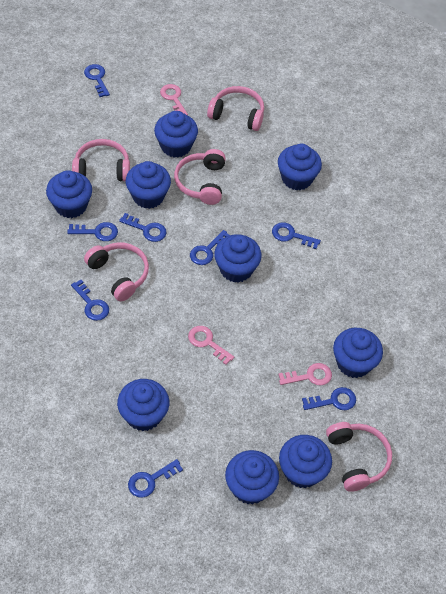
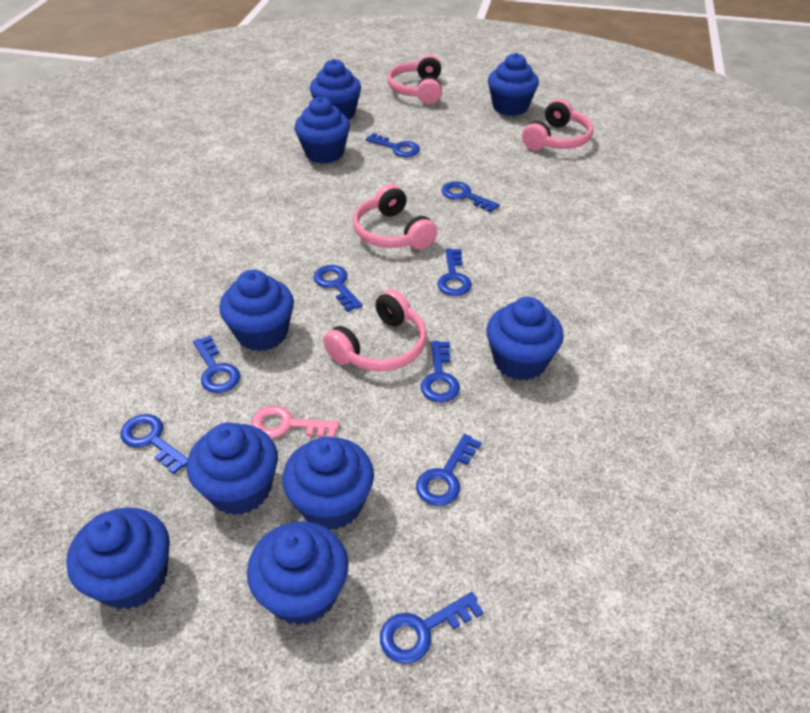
blue key: 8 -> 9
pink headphones: 5 -> 4
pink key: 3 -> 1

